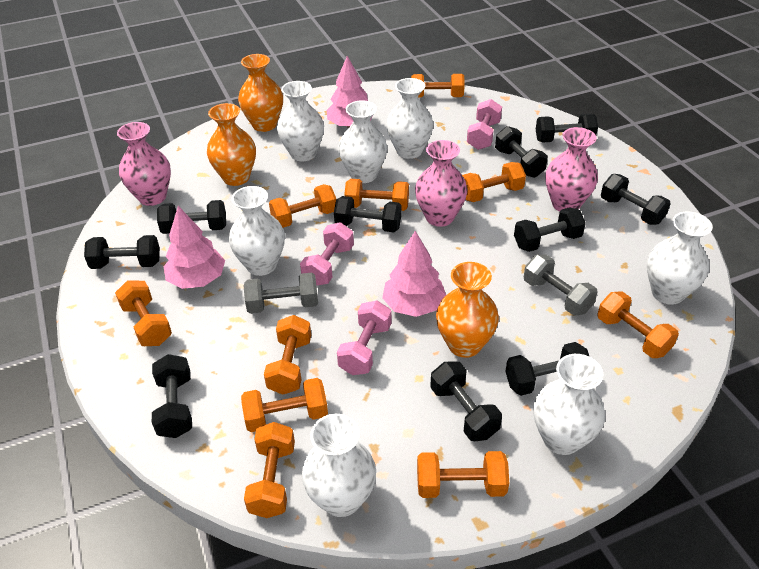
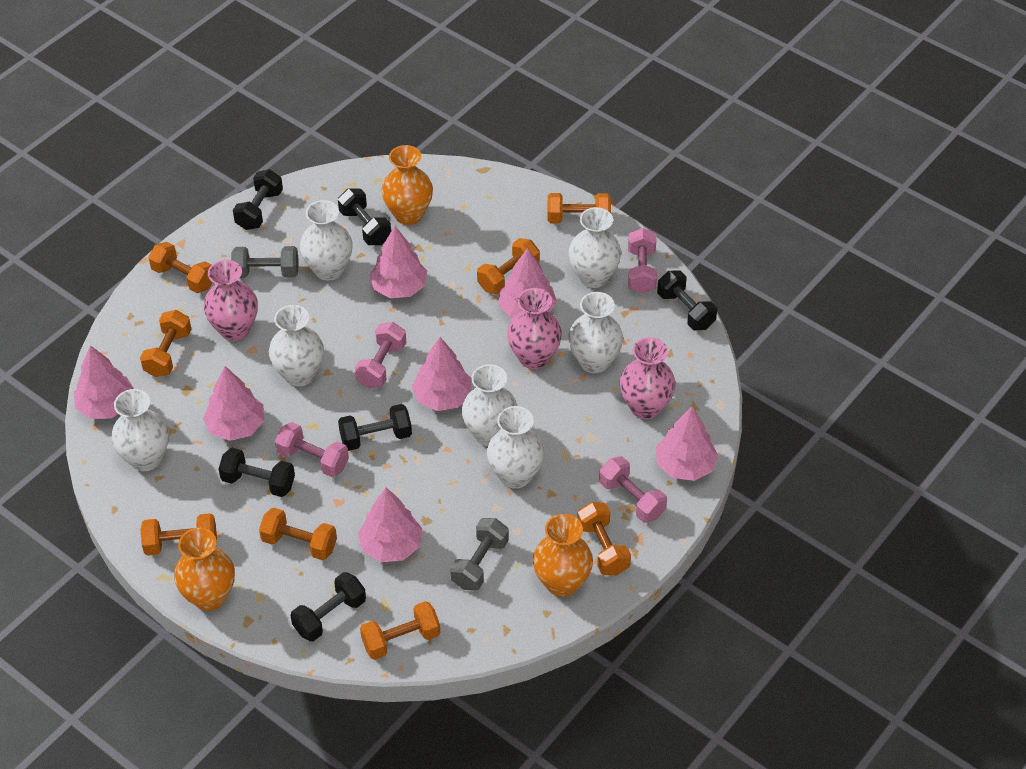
black dumbbell: 10 -> 6
orange dumbbell: 10 -> 8
pink dumbbell: 3 -> 4
pink tree: 3 -> 7

